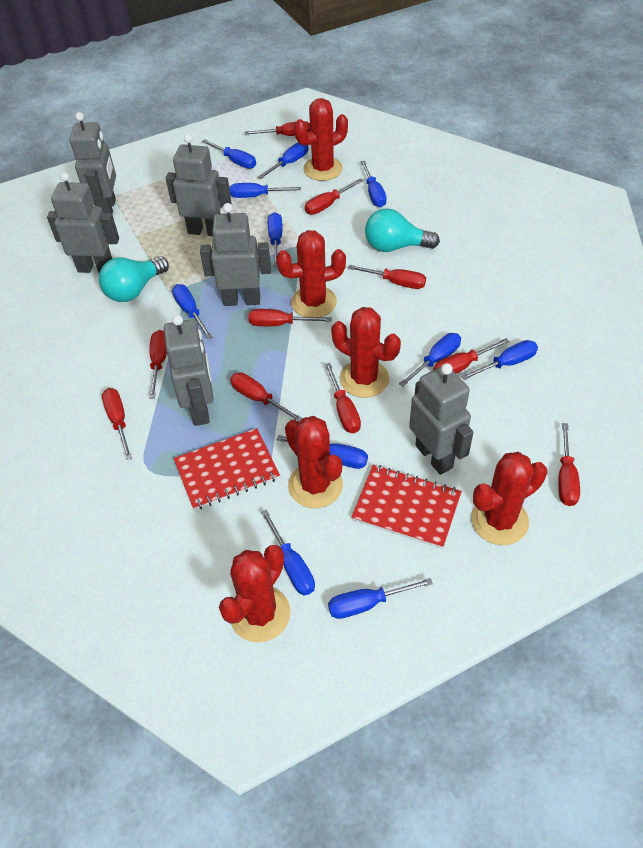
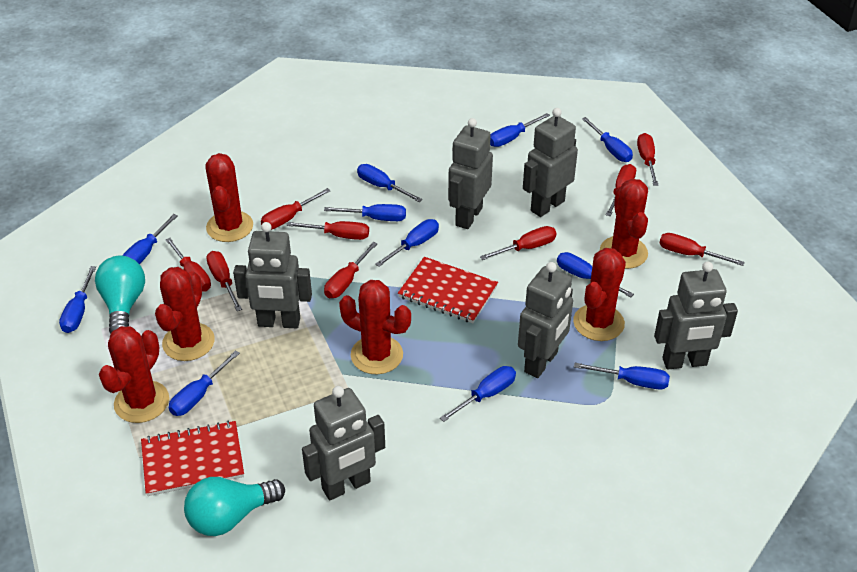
red screwdriver: 10 -> 9

